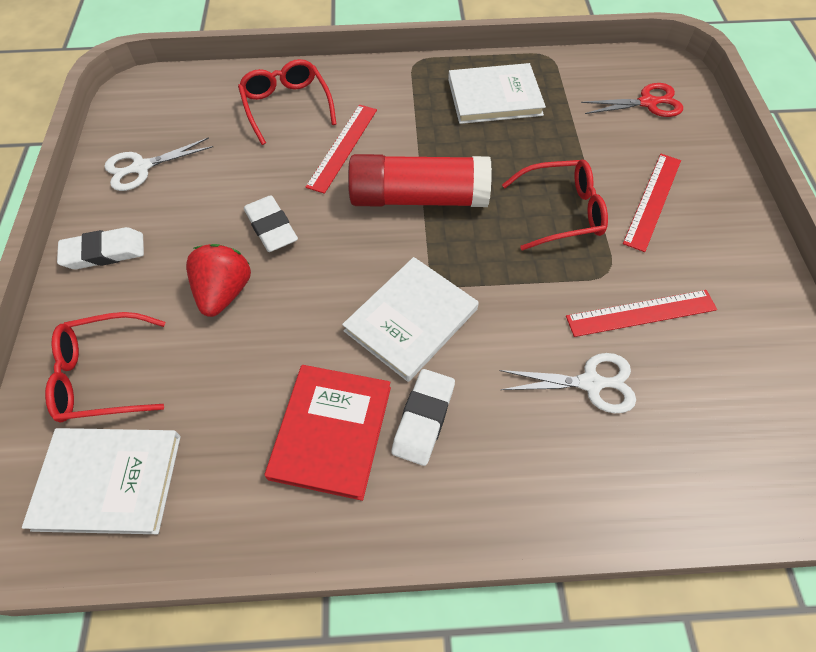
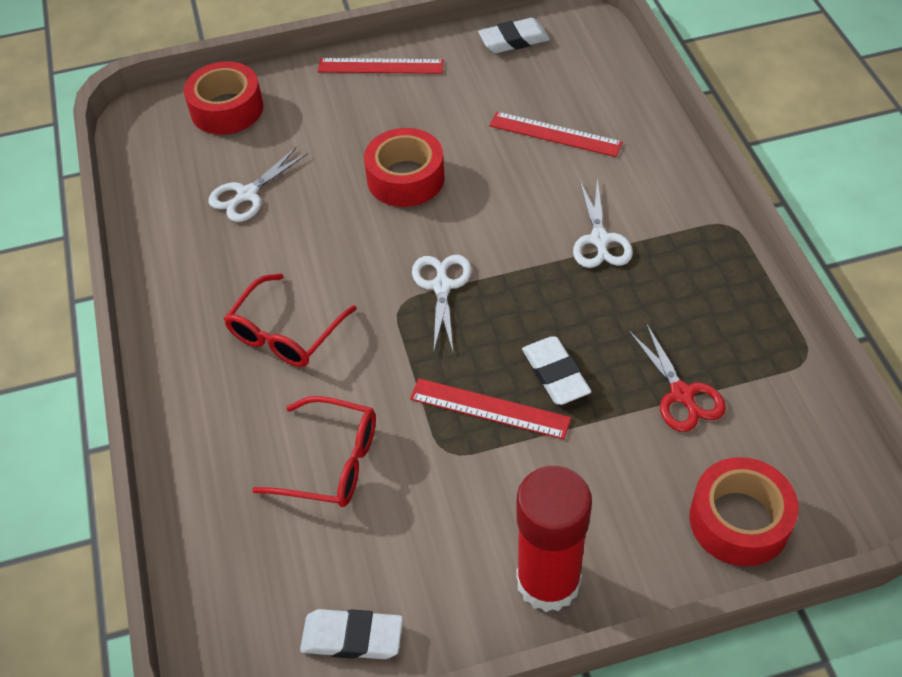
red book: 1 -> 0
red glasses: 3 -> 2
red strawberry: 1 -> 0
red tape: 0 -> 3
white book: 3 -> 0
white scissors: 2 -> 3

